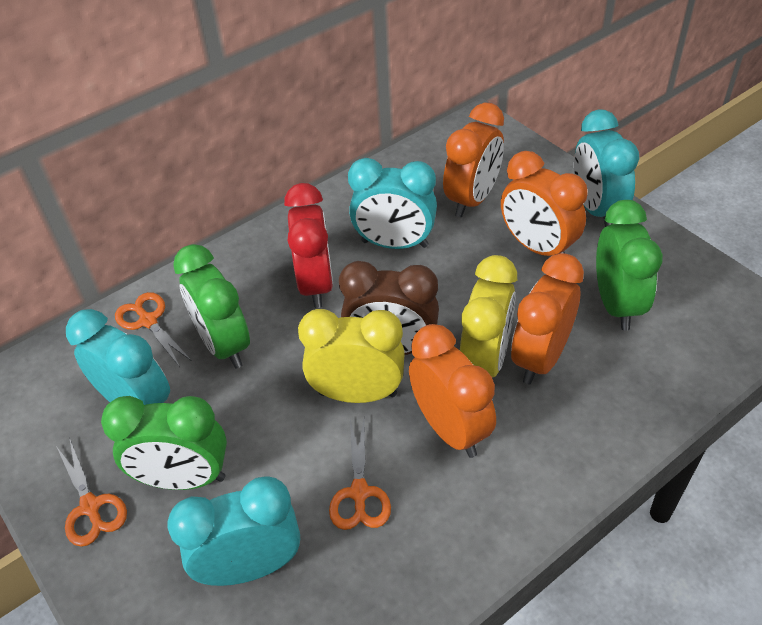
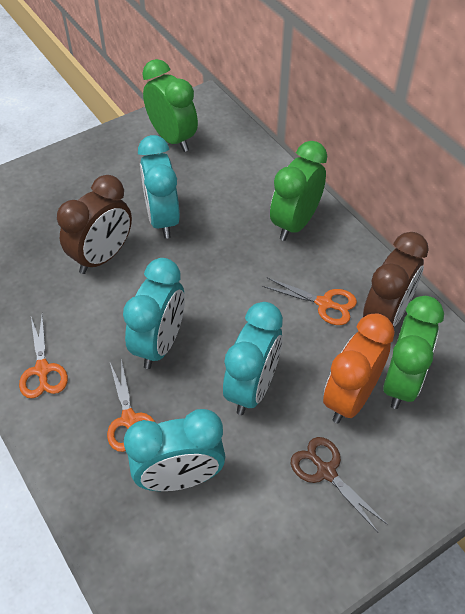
brown clock: 1 -> 2
brown scissors: 0 -> 1
orange clock: 4 -> 1
red clock: 1 -> 0
yellow clock: 2 -> 0

